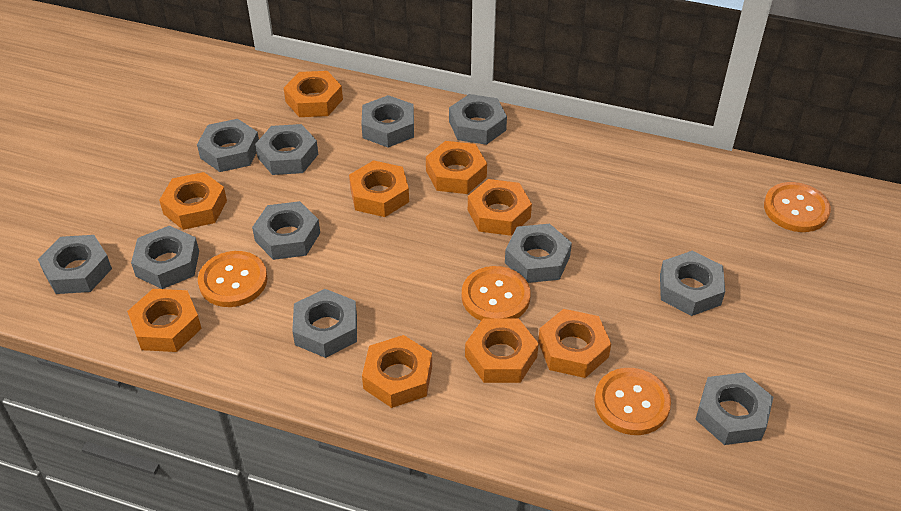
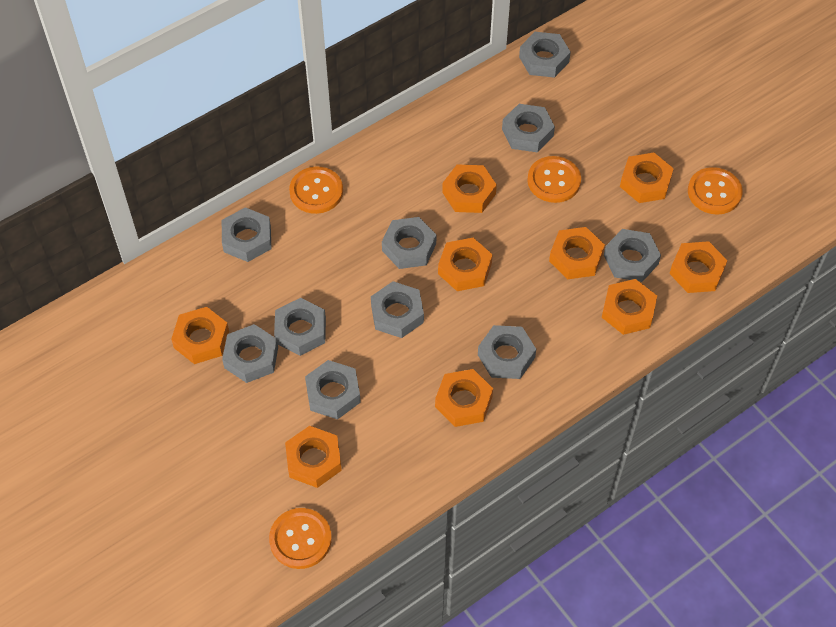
grey nut: 11 -> 10

